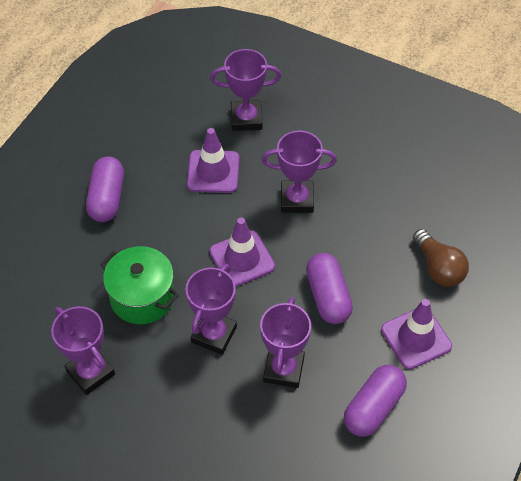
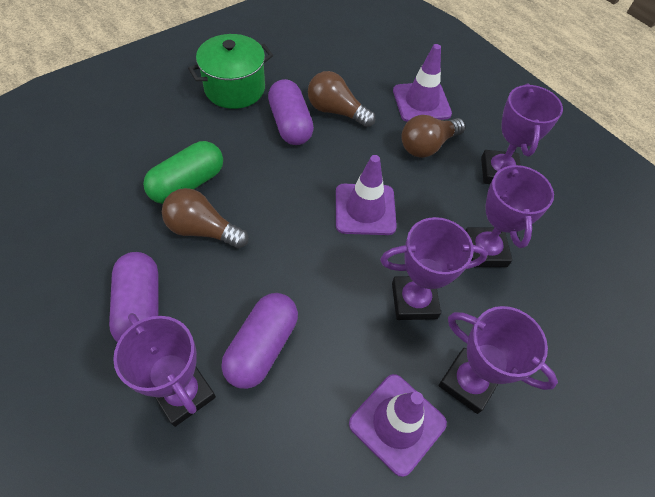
brown light bulb: 1 -> 3
green capsule: 0 -> 1

